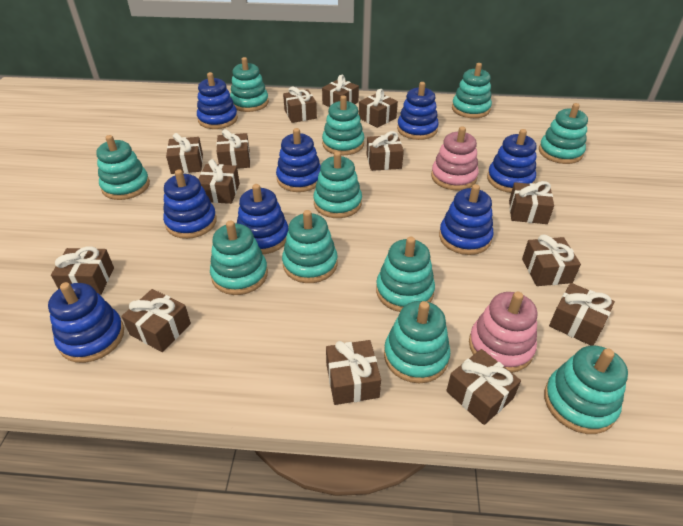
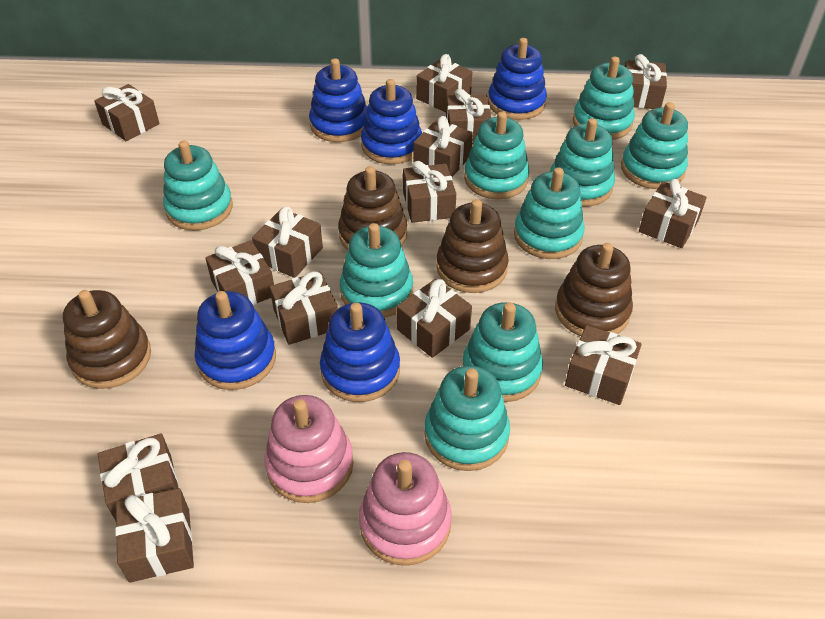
blue stacking toy: 8 -> 5
brown stacking toy: 0 -> 4
turquoise stacking toy: 11 -> 9

